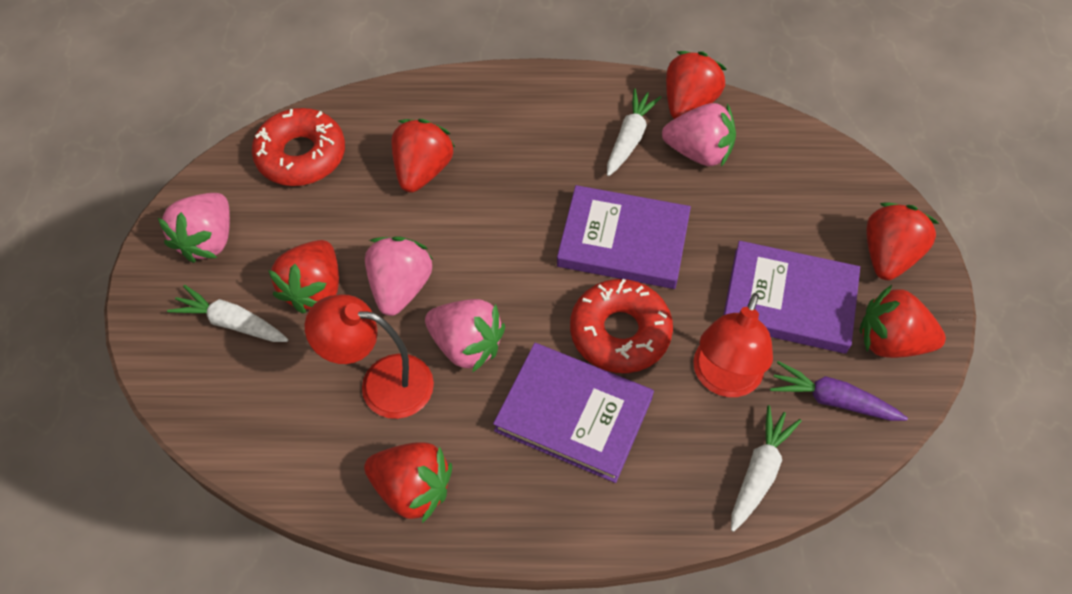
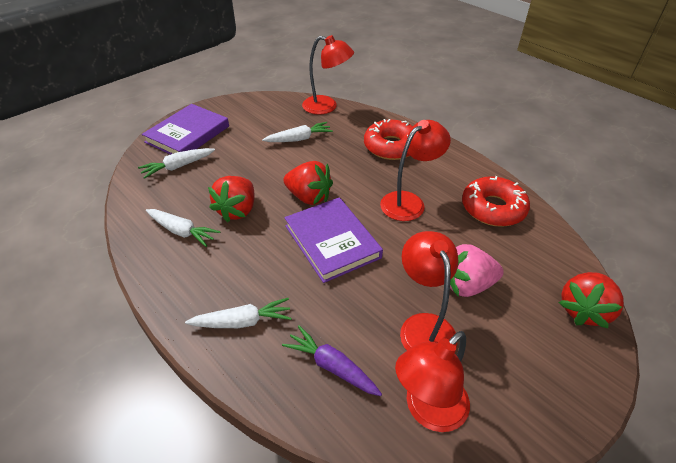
pink strawberry: 4 -> 1
purple book: 3 -> 2
red lamp: 2 -> 4
red strawberry: 6 -> 3
white carrot: 3 -> 4

